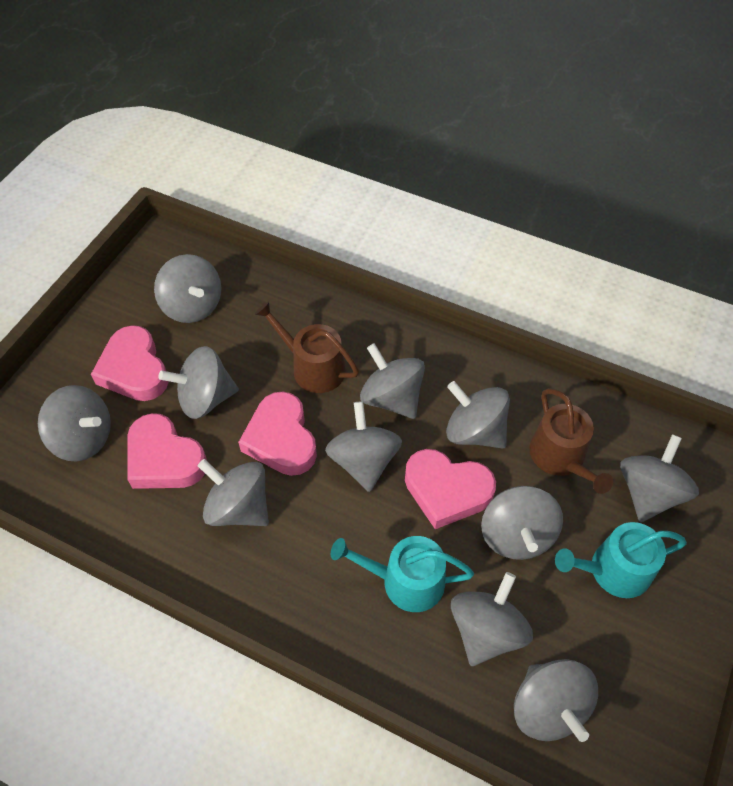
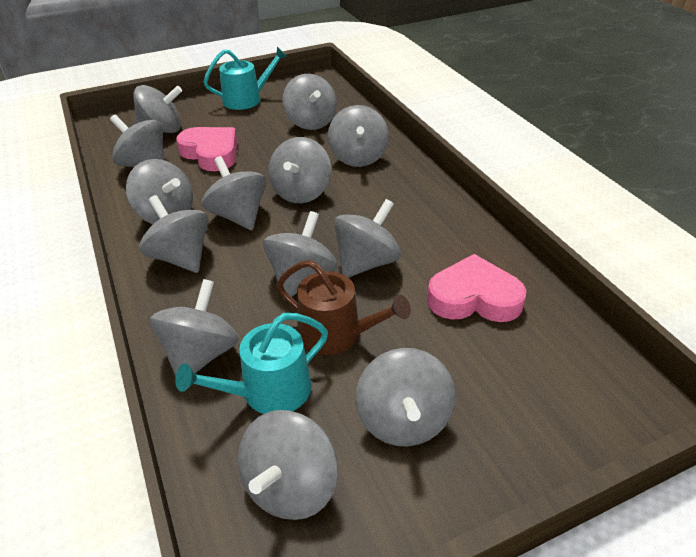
brown watering can: 2 -> 1
grey spinning top: 11 -> 13
pink heart: 4 -> 2

